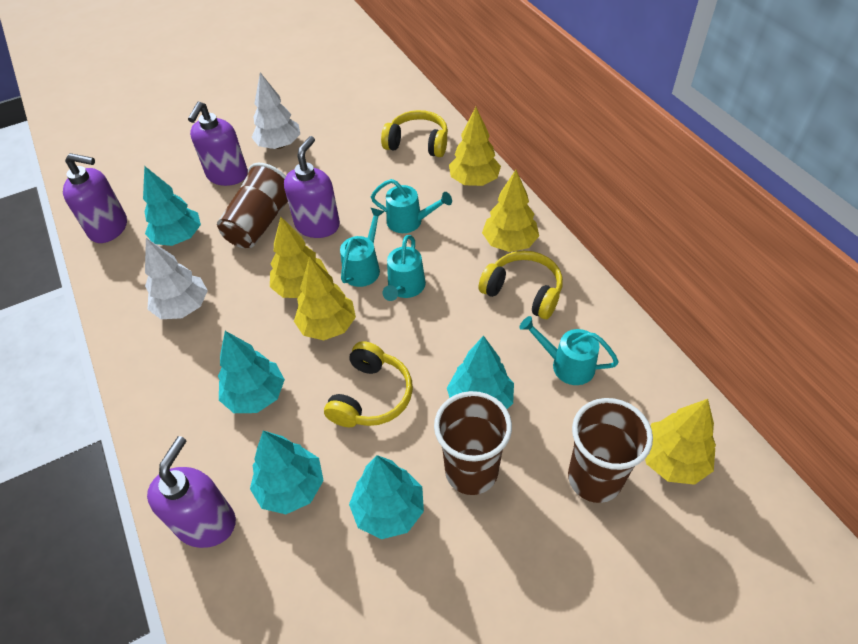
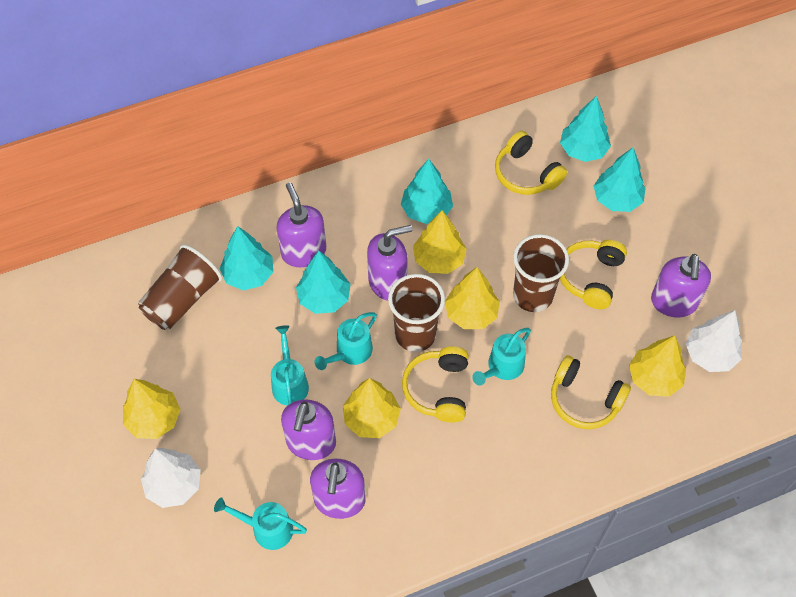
purple soap dispenser: 4 -> 5
yellow headphones: 3 -> 4

